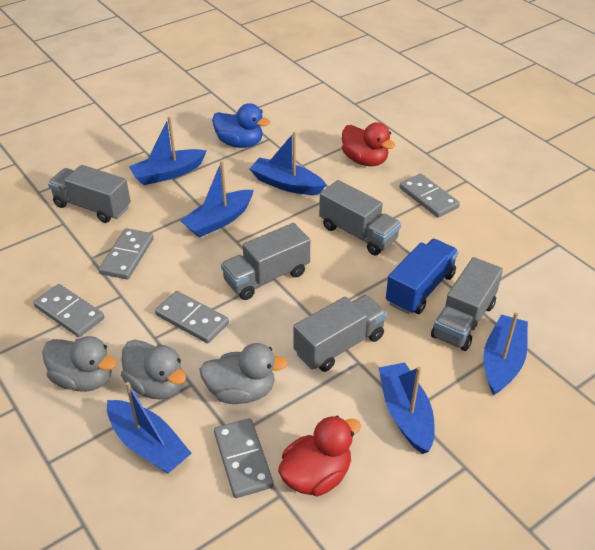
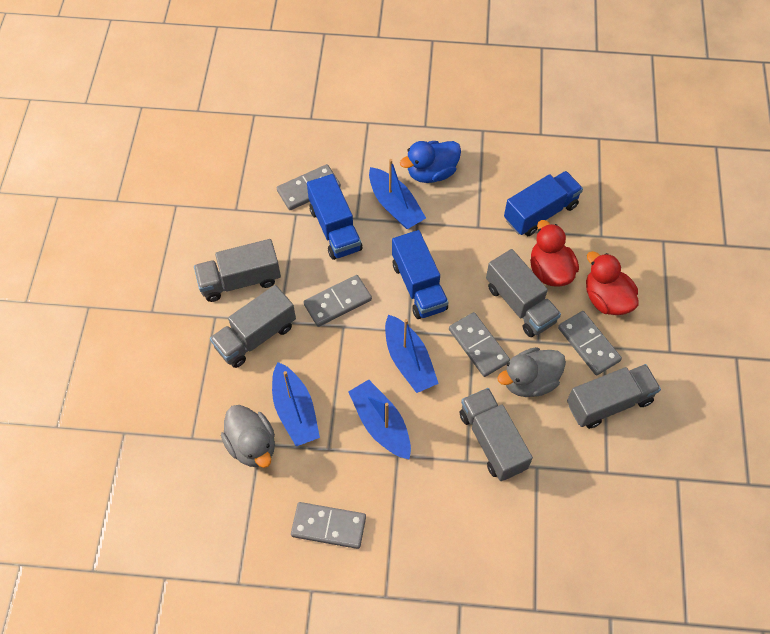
blue boat: 6 -> 4
blue truck: 1 -> 3
grey duck: 3 -> 2

